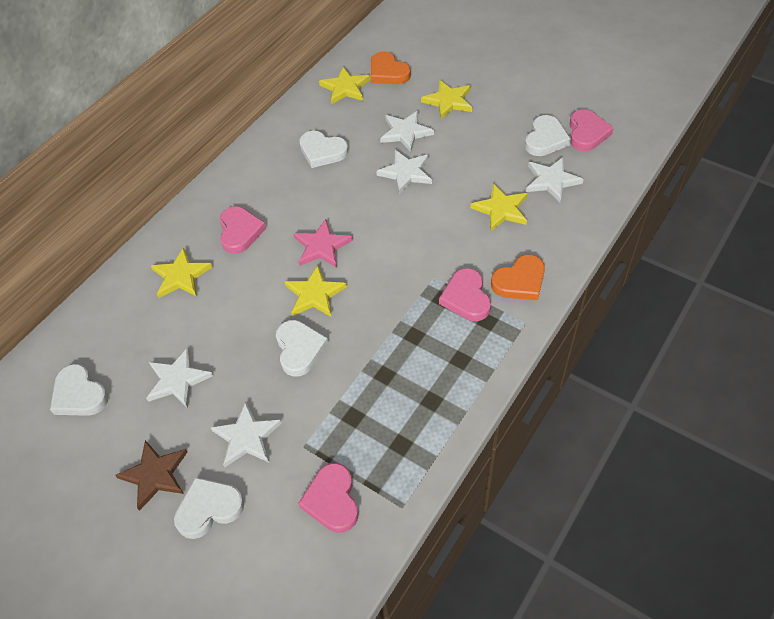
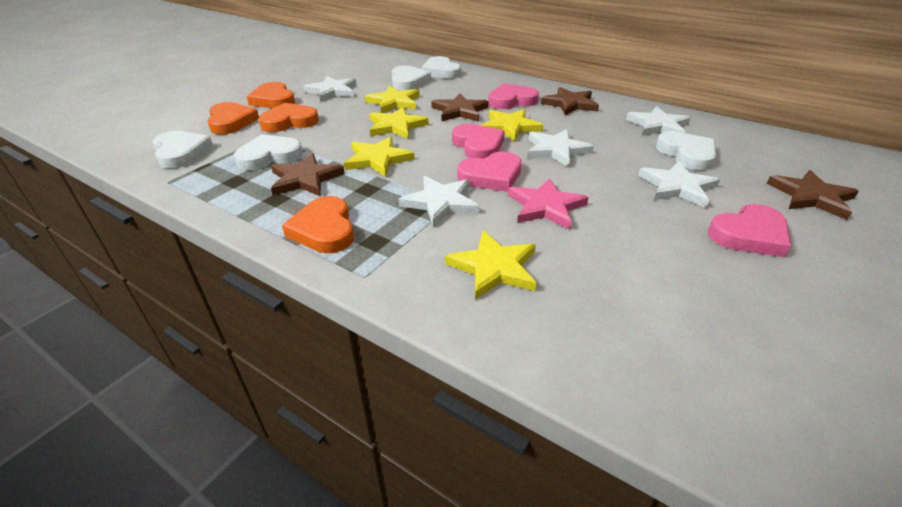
brown star: 1 -> 4
orange heart: 2 -> 4

